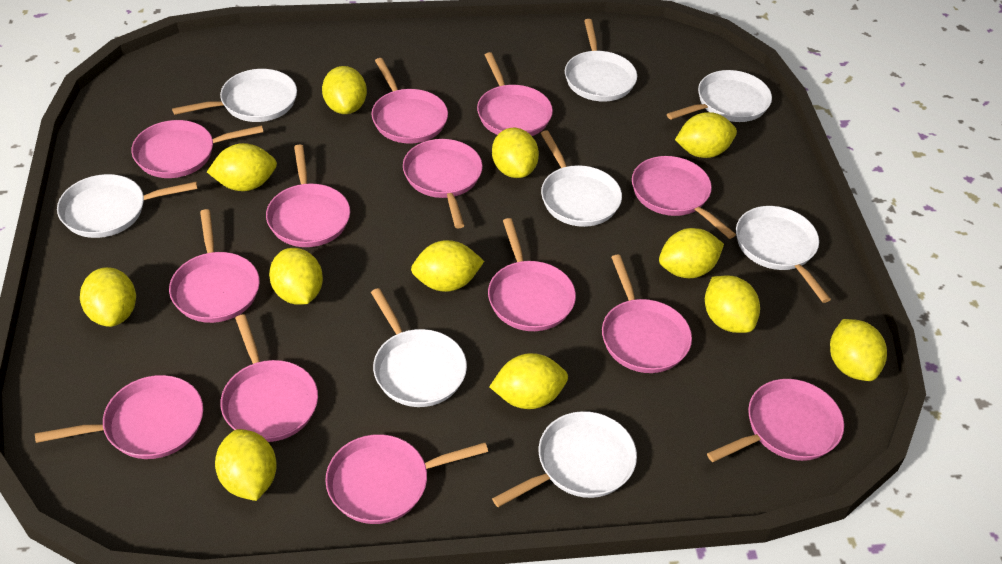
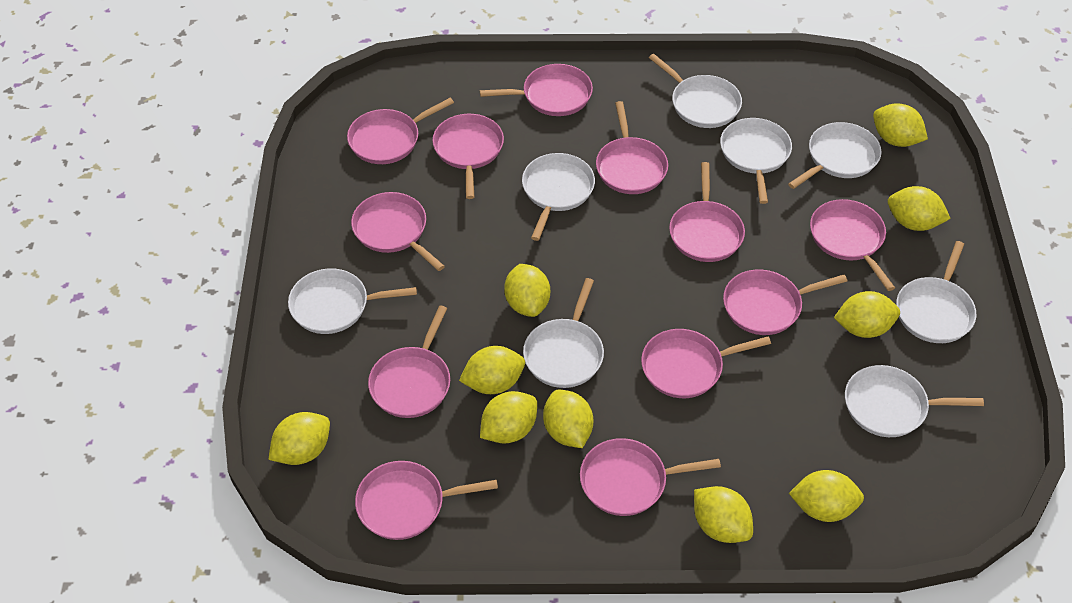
pink pan: 13 -> 12
yellow lemon: 12 -> 10

